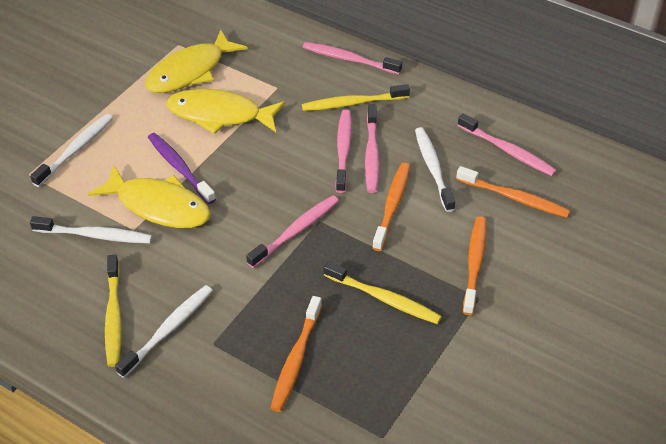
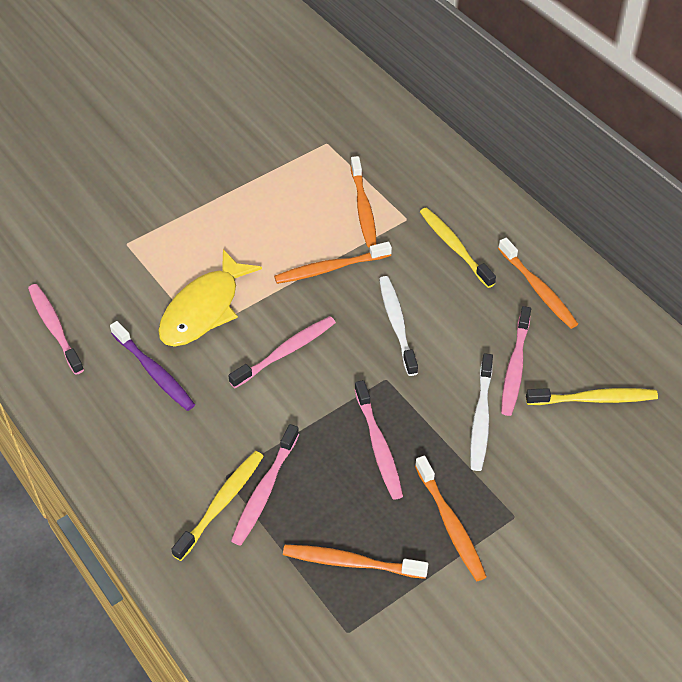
orange toothbrush: 4 -> 5
white toothbrush: 4 -> 2
yellow fish: 3 -> 1

